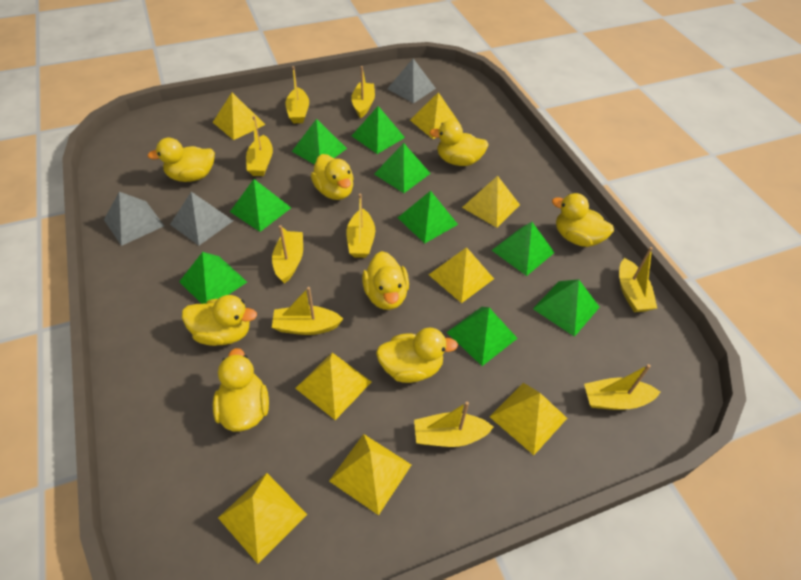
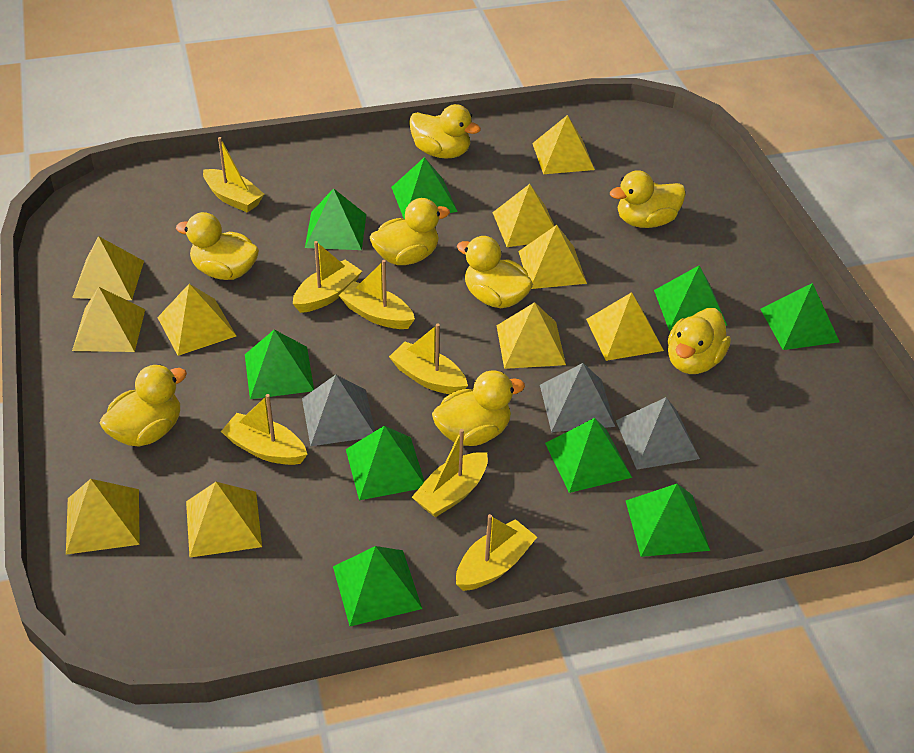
yellow boat: 9 -> 7
yellow pyramid: 8 -> 10

